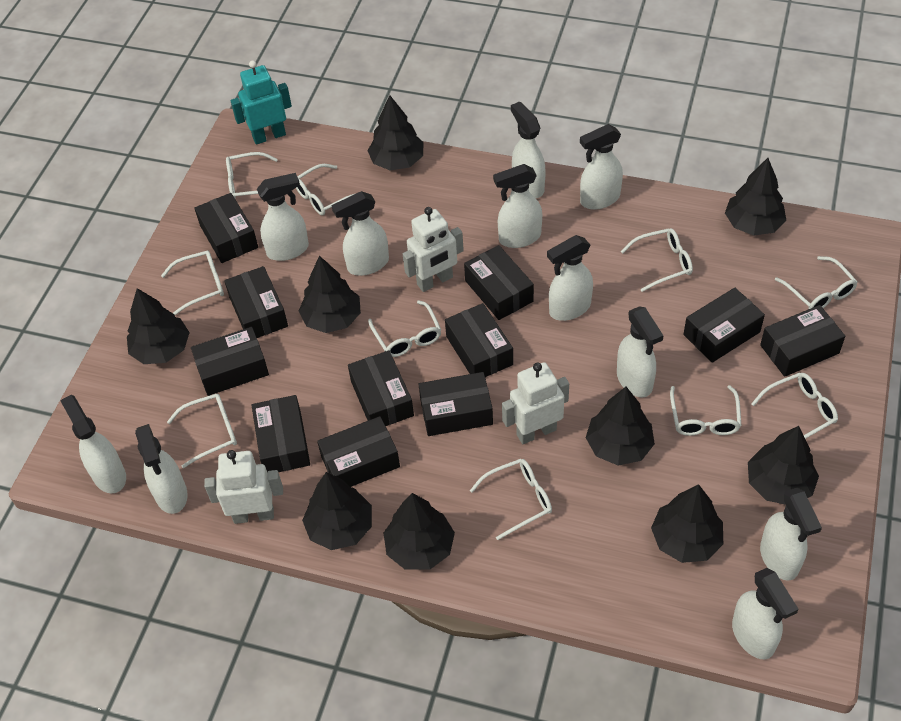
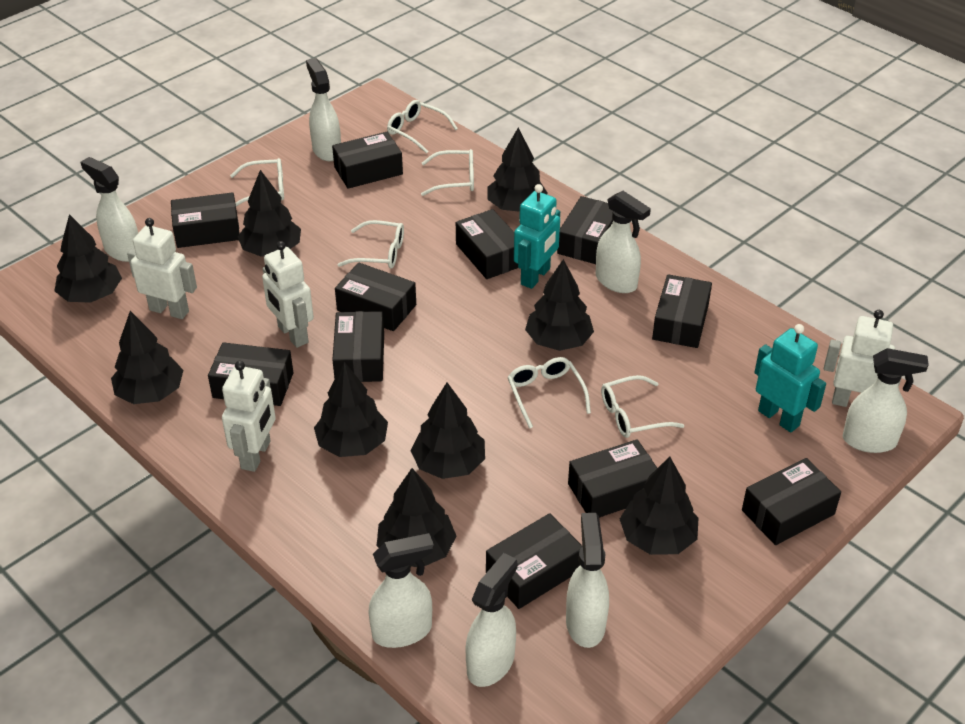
turquoise robot: 1 -> 2
white glasses: 10 -> 6
white robot: 3 -> 4
white spray bottle: 11 -> 7

